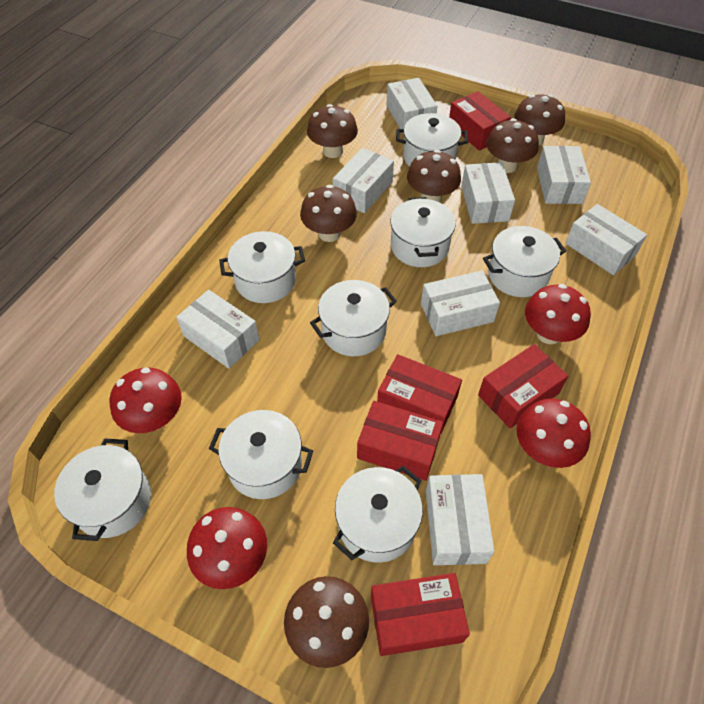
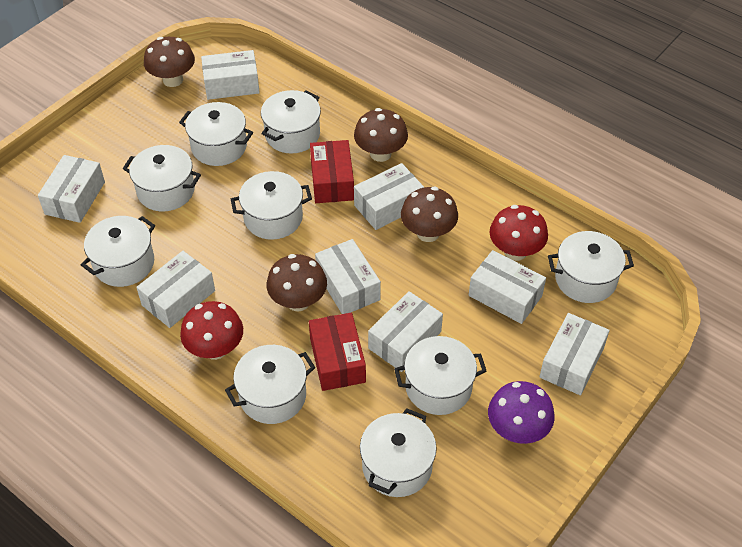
brown mushroom: 6 -> 4
purple mushroom: 0 -> 1
red box: 5 -> 2
red mushroom: 4 -> 2
white pot: 8 -> 9

